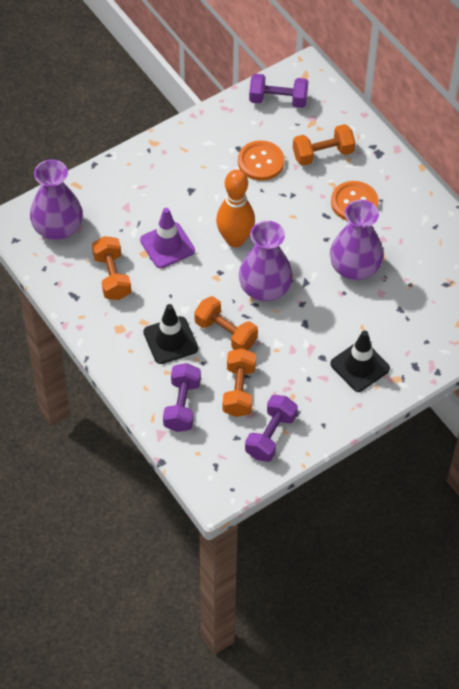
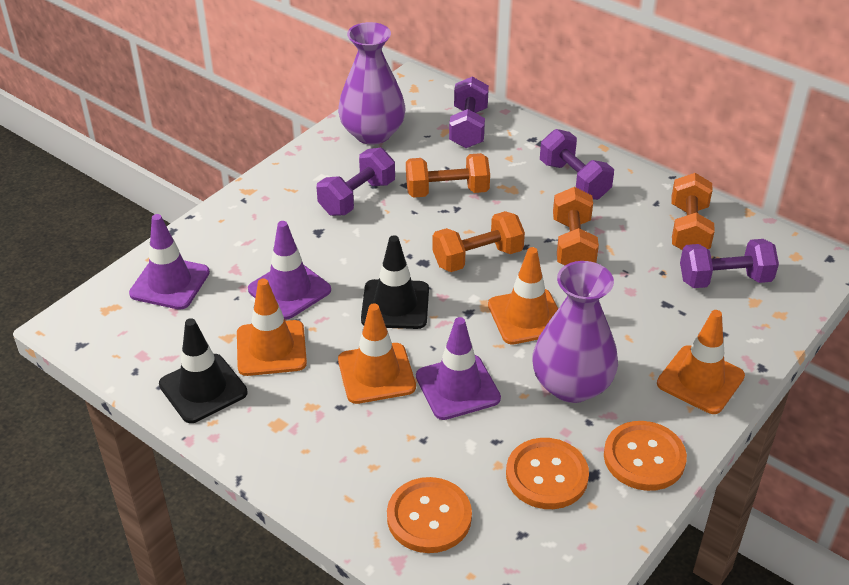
orange bowling pin: 1 -> 0
orange button: 2 -> 3
orange traffic cone: 0 -> 4
purple dumbbell: 3 -> 4
purple traffic cone: 1 -> 3
purple vase: 3 -> 2

